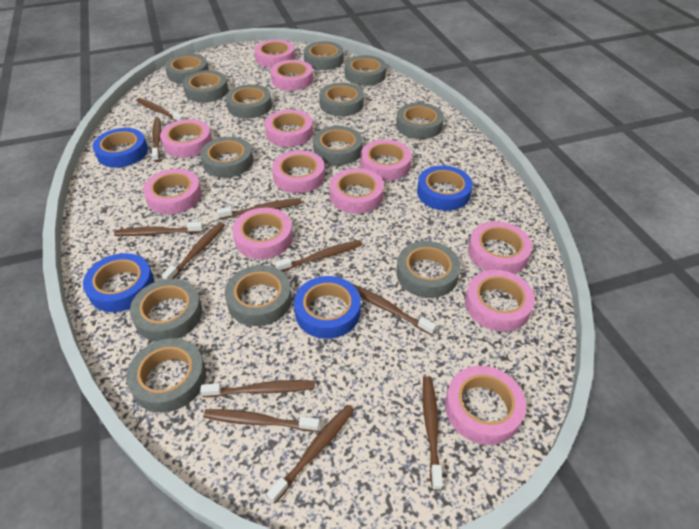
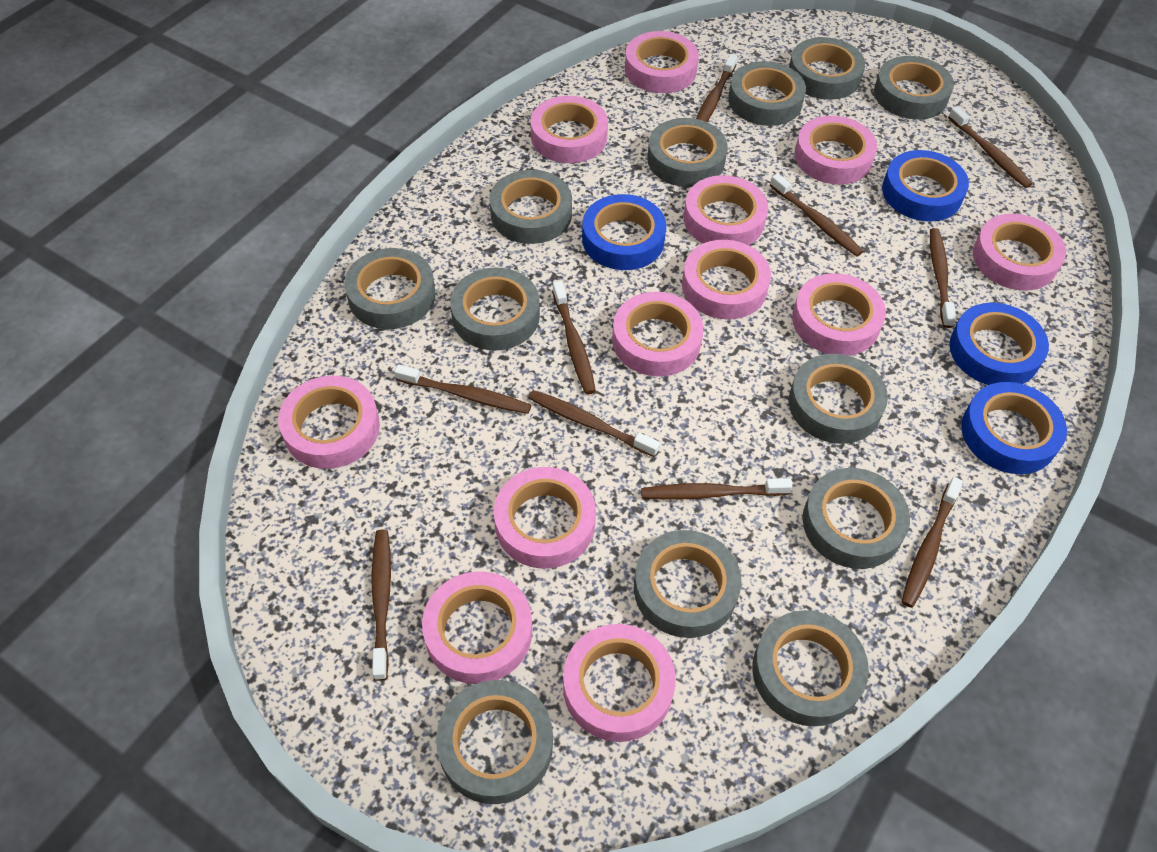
brown toothbrush: 11 -> 10
grey tape: 13 -> 12

